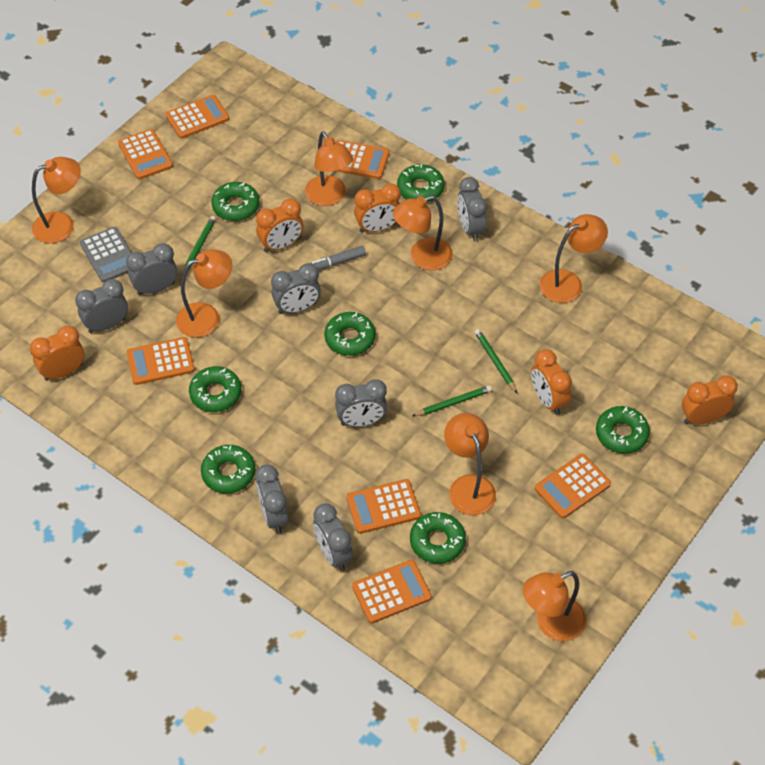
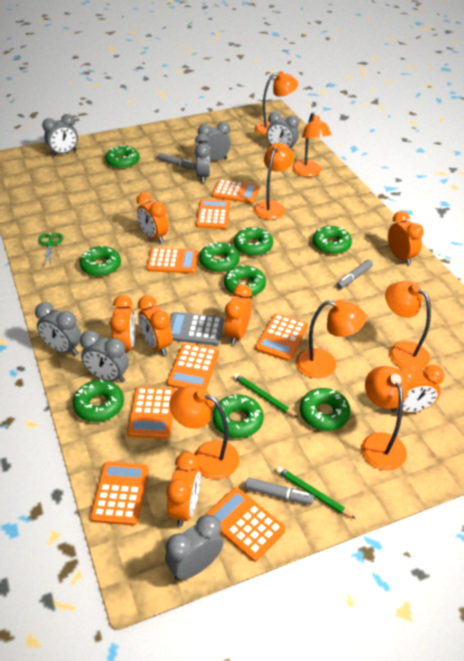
green donut: 7 -> 9
green pencil: 3 -> 2
green scissors: 0 -> 1
grey marker: 1 -> 3
orange calculator: 7 -> 8
orange clock: 5 -> 7

